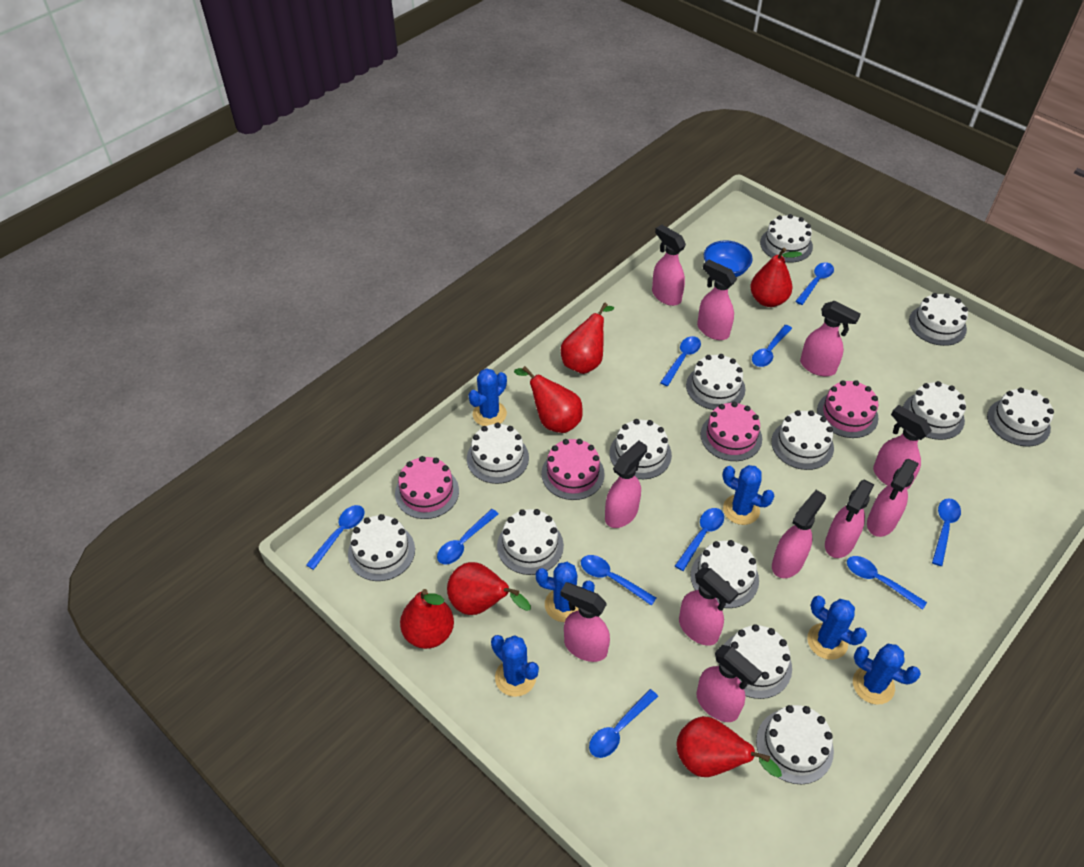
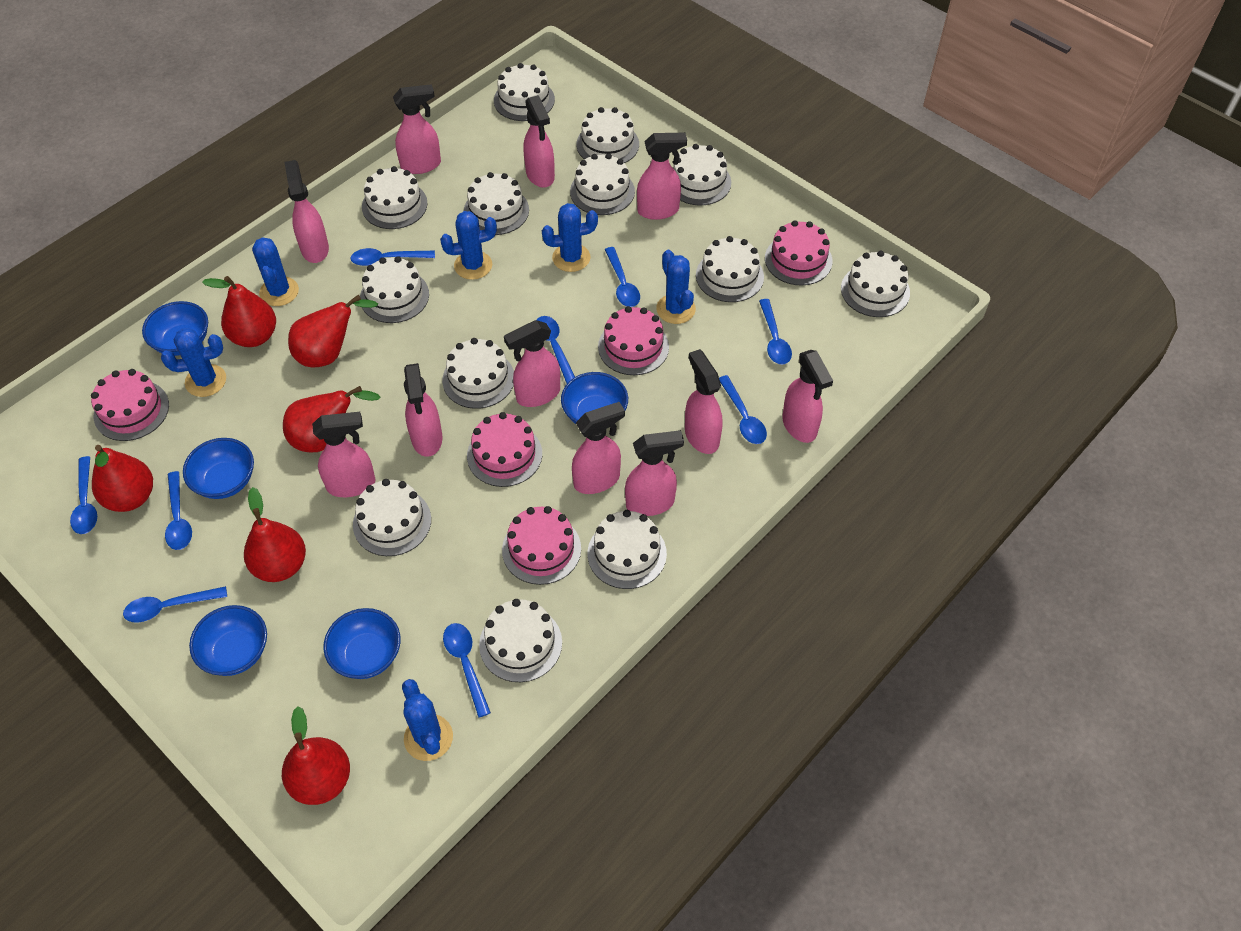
blue bowl: 1 -> 5
blue spoon: 10 -> 9
pink cake: 4 -> 5

